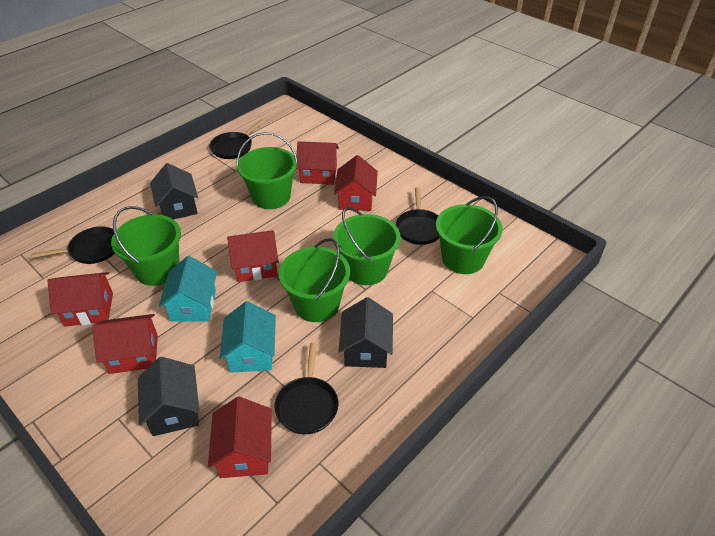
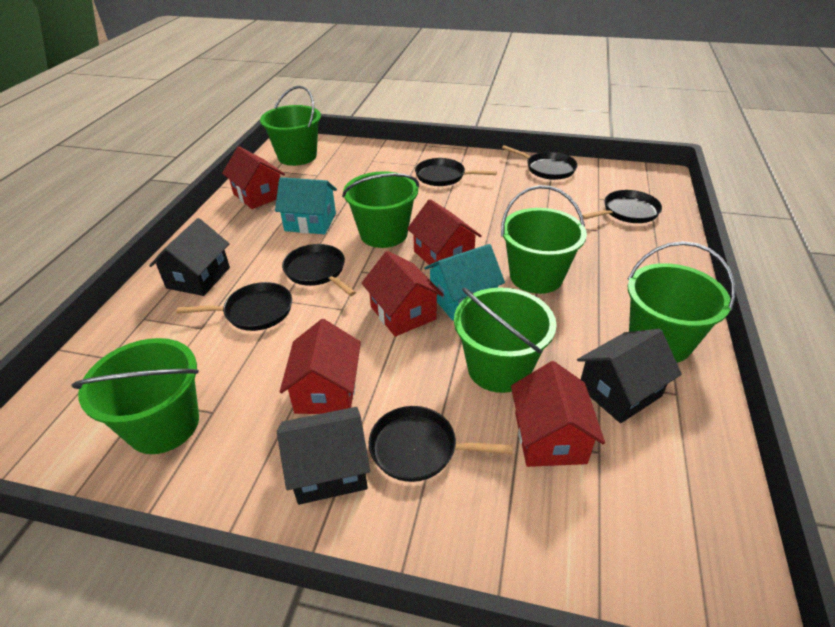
black pan: 4 -> 6
green bucket: 5 -> 6
red house: 6 -> 5

